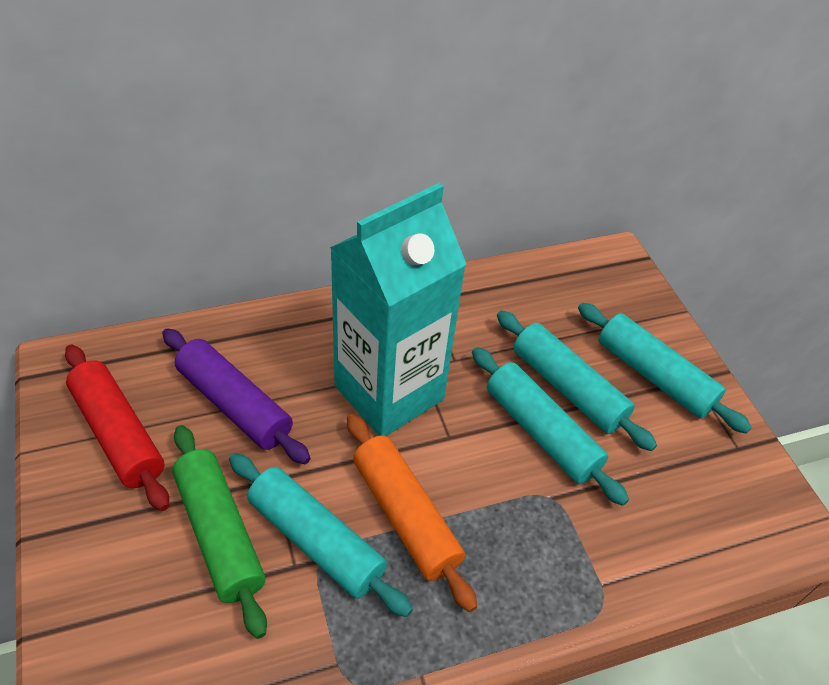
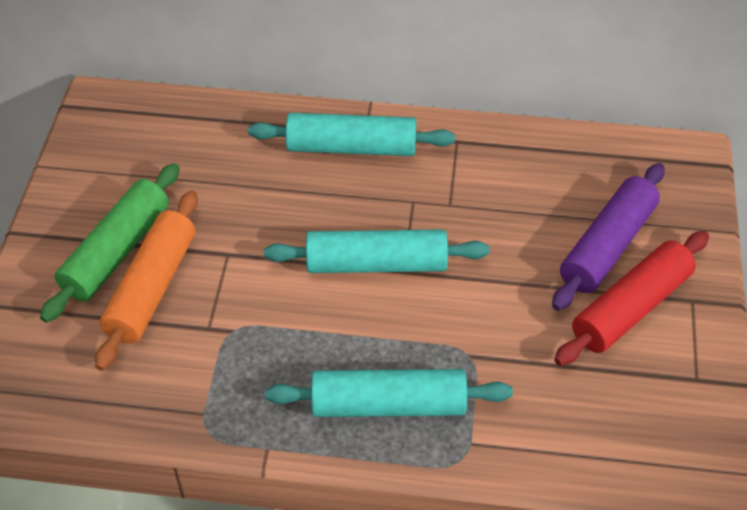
turquoise carton: 1 -> 0
turquoise rolling pin: 4 -> 3

